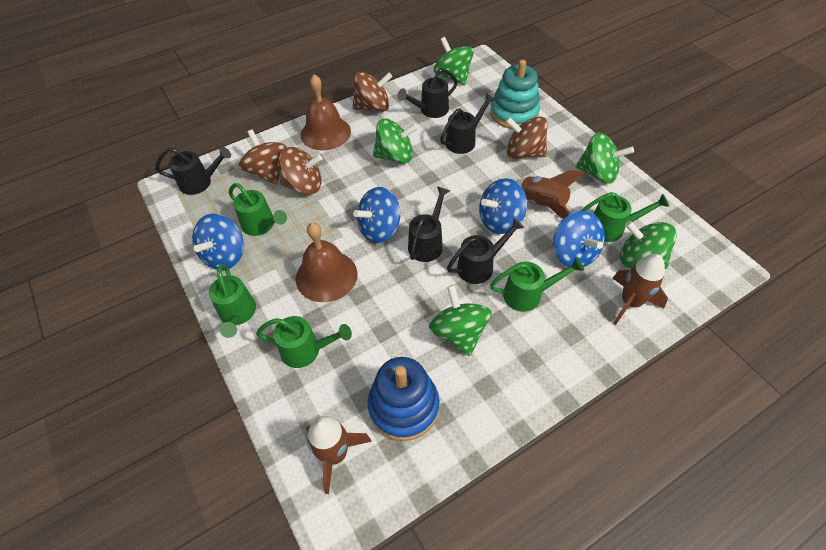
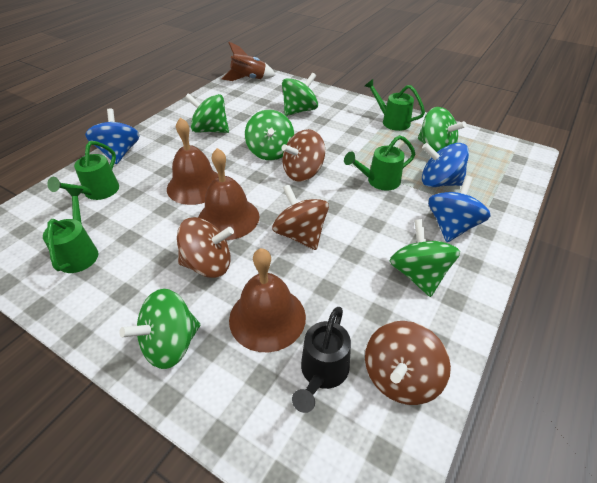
black watering can: 5 -> 1
blue spinning top: 4 -> 3
blue stacking toy: 1 -> 0
brown bell: 2 -> 3
brown rocket: 3 -> 1
green spinning top: 5 -> 6
green watering can: 5 -> 4
turquoise stacking toy: 1 -> 0

